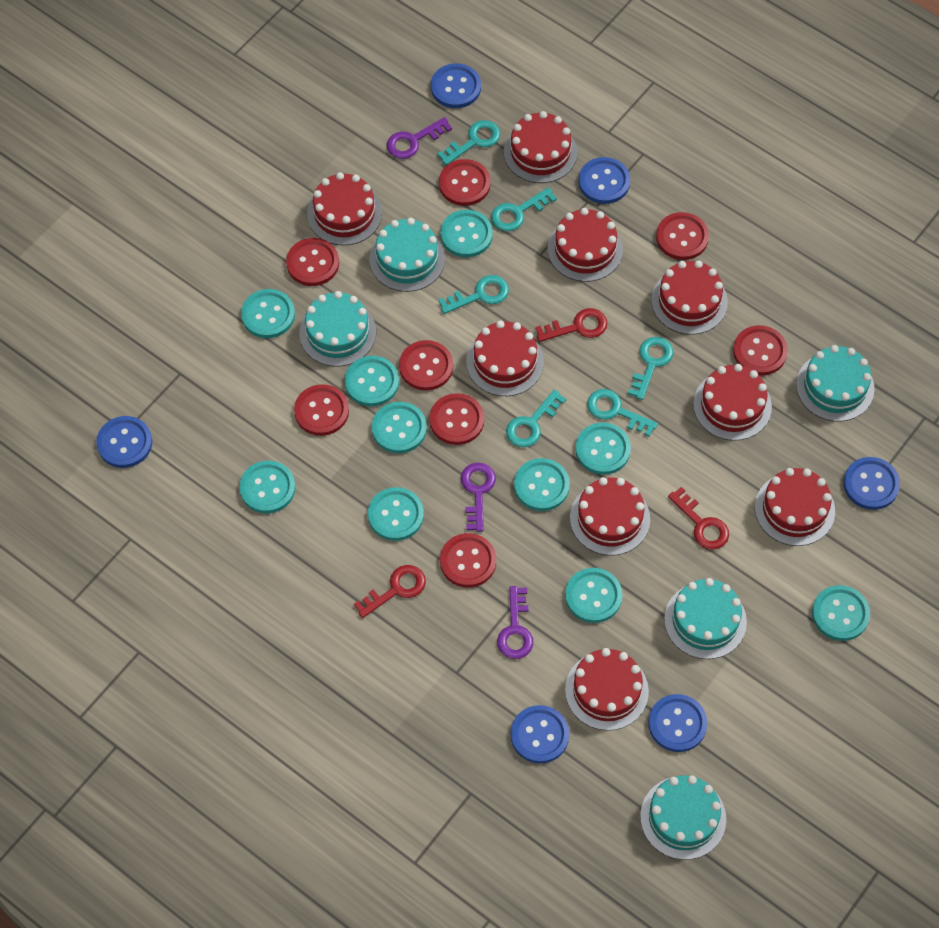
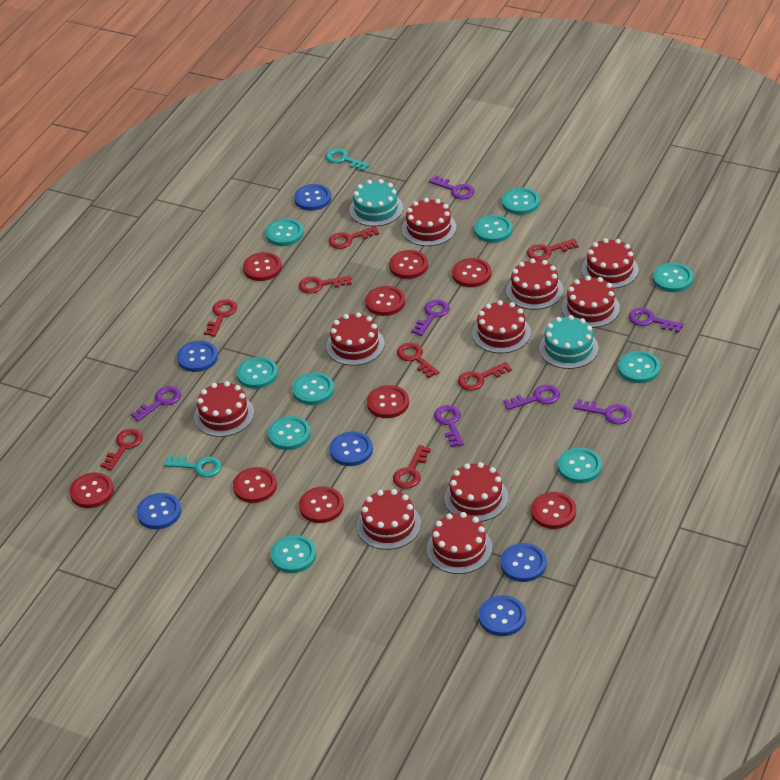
purple key: 3 -> 7
red button: 8 -> 9
red cake: 9 -> 10
red key: 3 -> 8
turquoise cake: 5 -> 2
turquoise key: 6 -> 2

